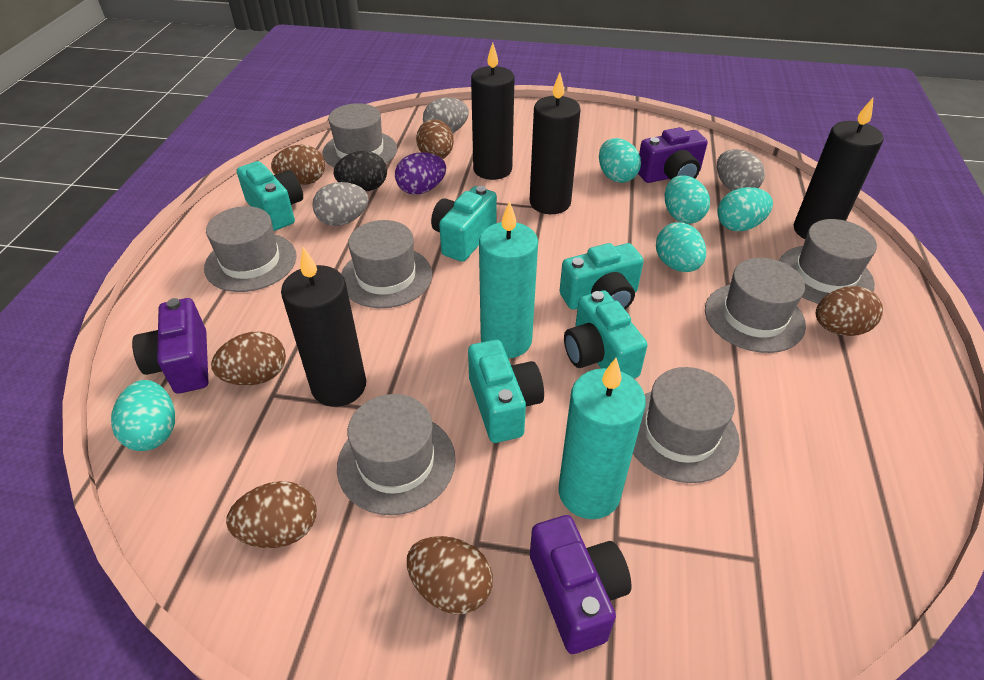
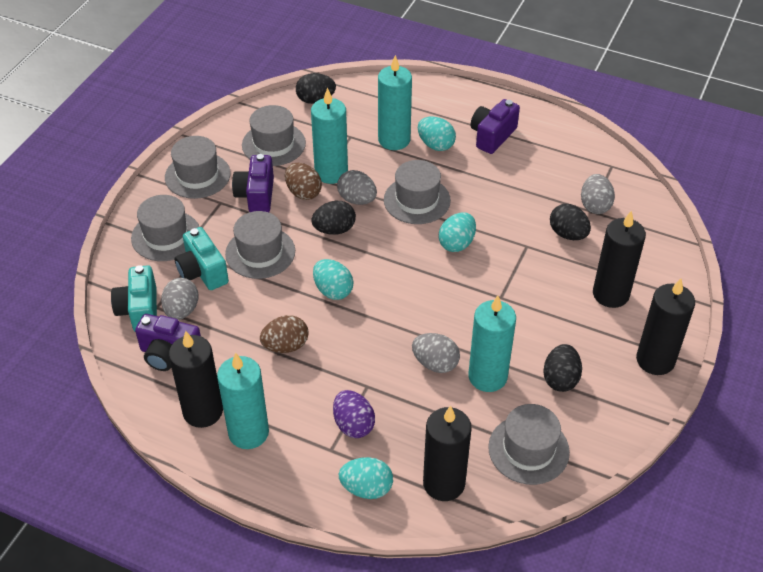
black egg: 1 -> 4
brown egg: 6 -> 2
grey egg: 3 -> 4
grey hat: 7 -> 6
turquoise camera: 5 -> 2
turquoise candle: 2 -> 4
turquoise egg: 5 -> 4

